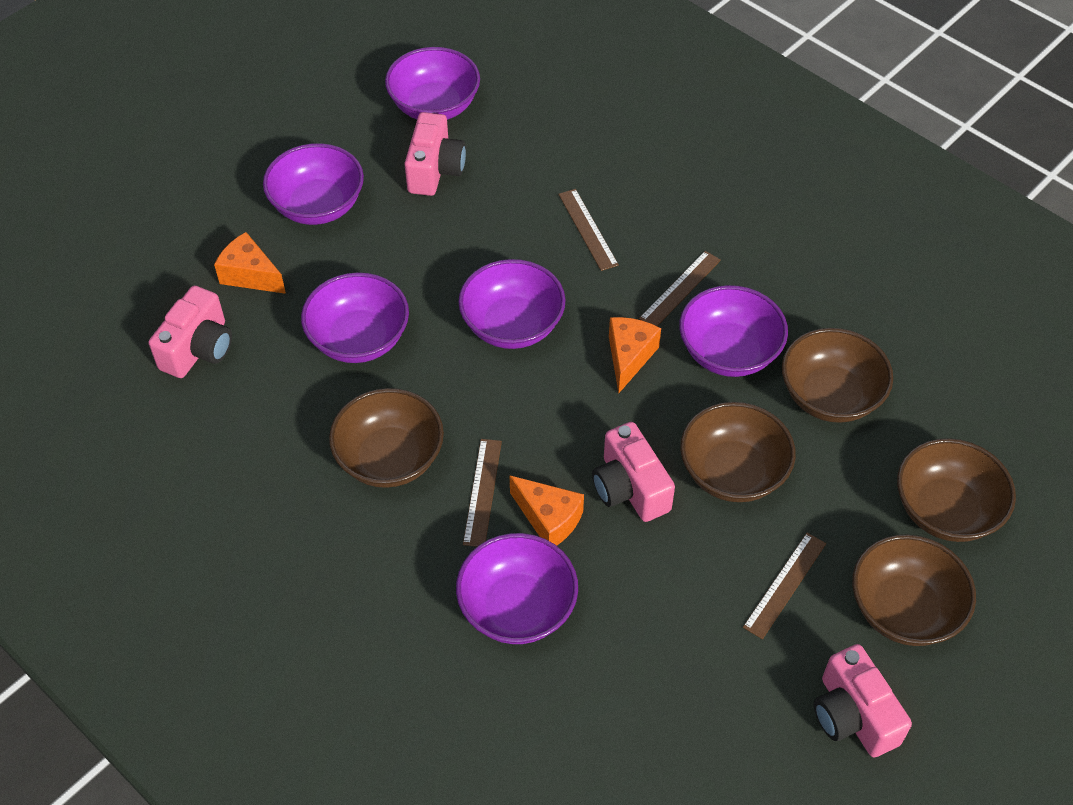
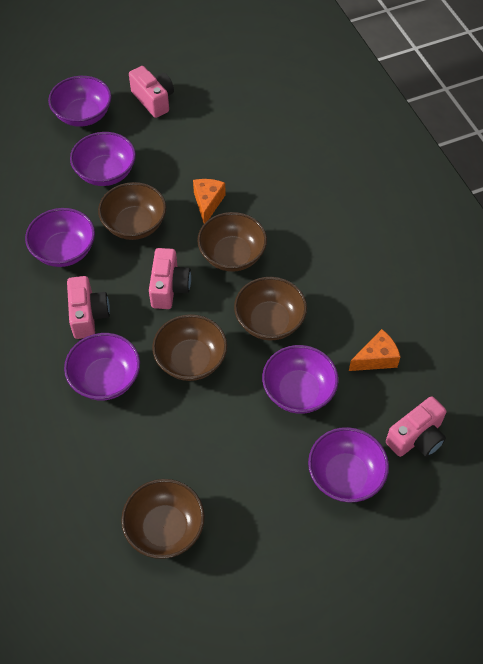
brown ruler: 4 -> 0
orange cheese: 3 -> 2

